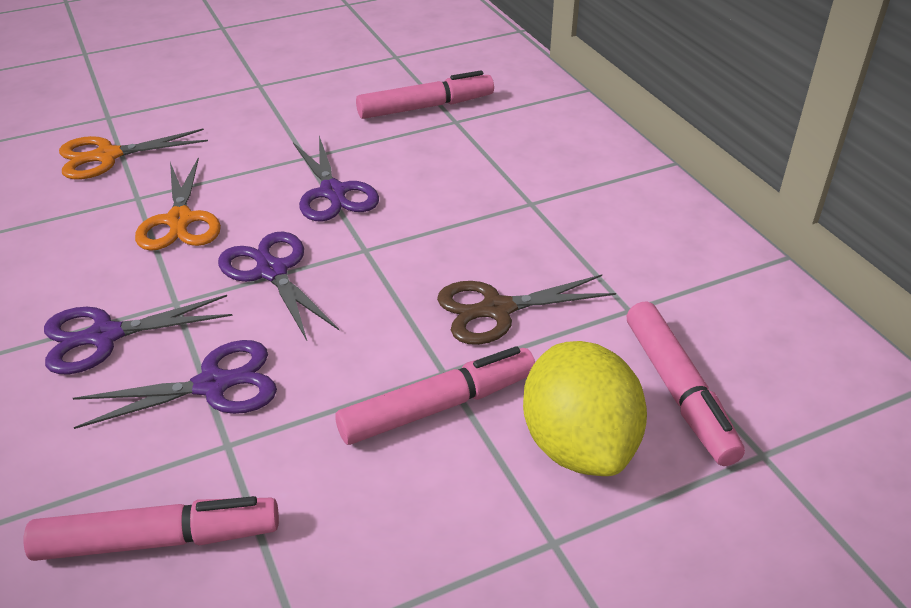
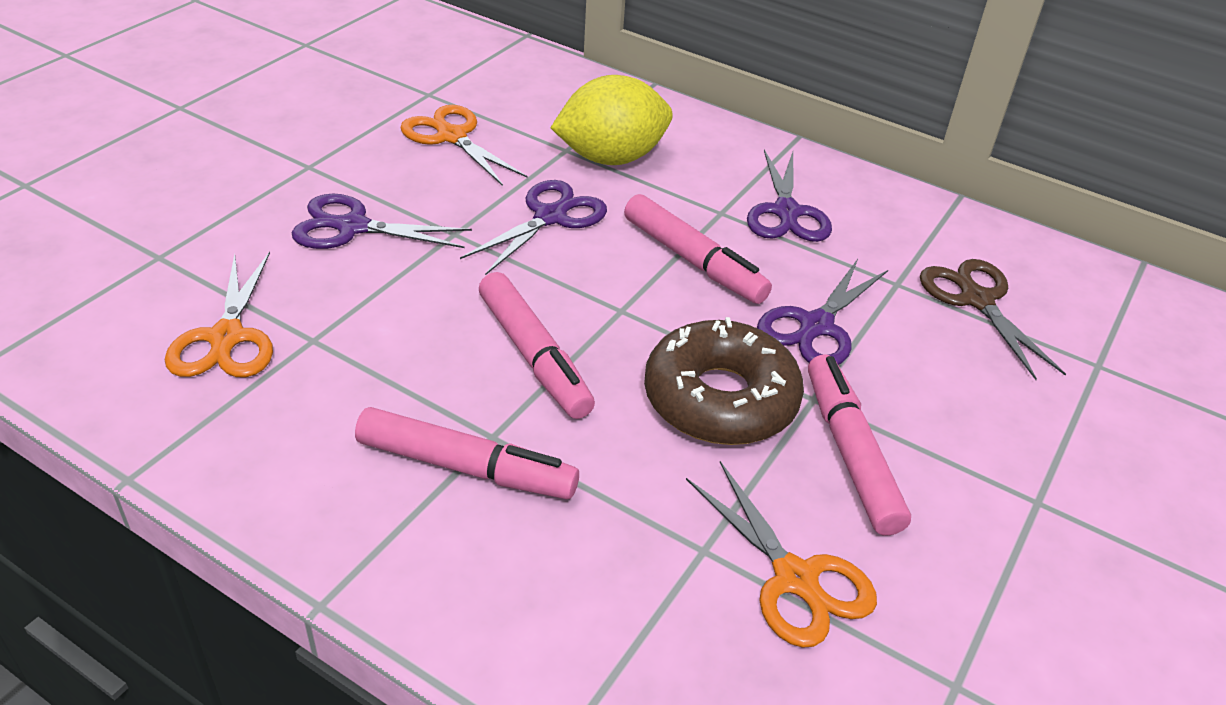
brown donut: 0 -> 1
orange scissors: 2 -> 3

